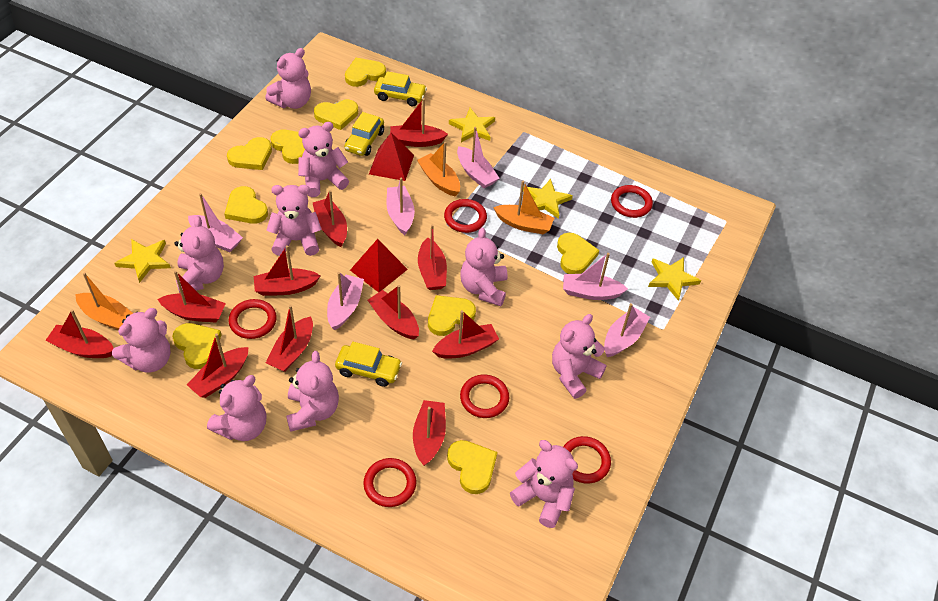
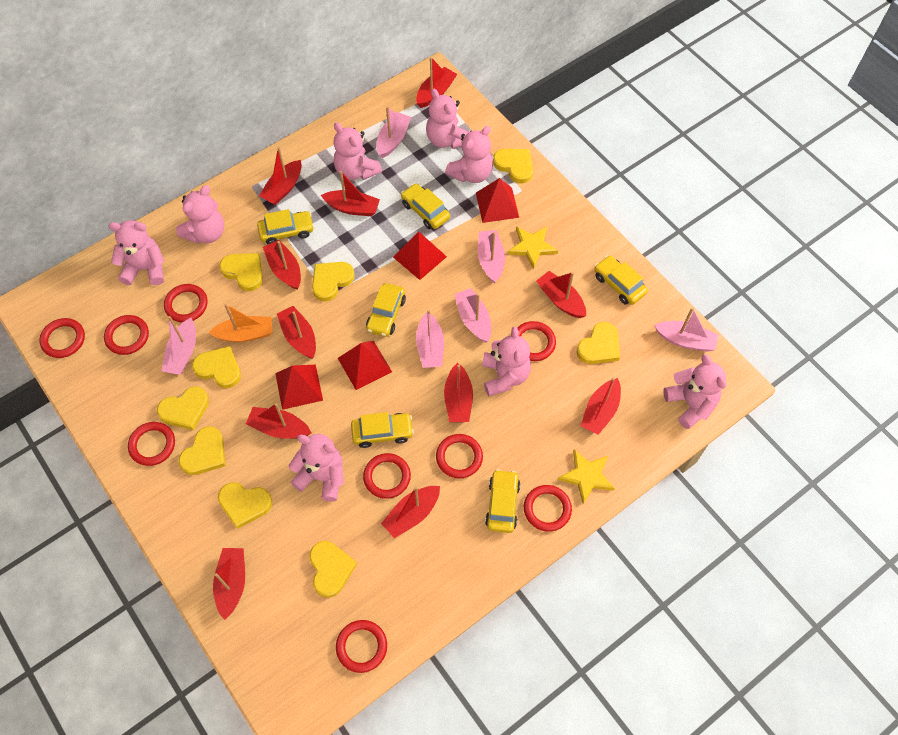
orange boat: 3 -> 1
pink teddy bear: 10 -> 8
red pyramid: 2 -> 4
red ring: 6 -> 9
yellow car: 3 -> 6
yellow star: 4 -> 2

